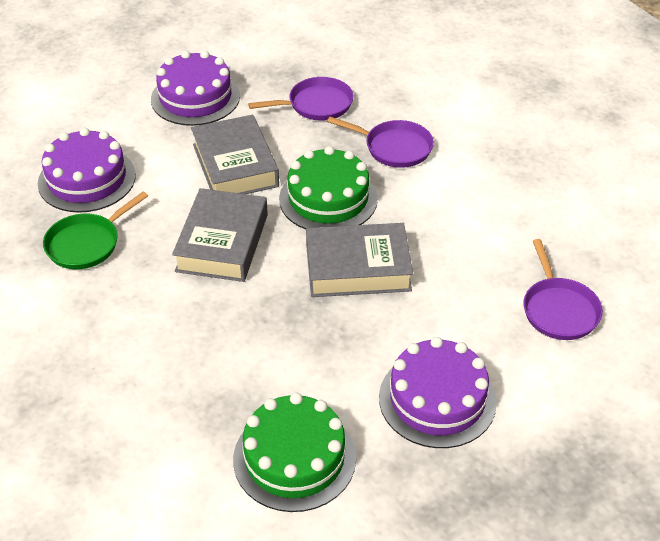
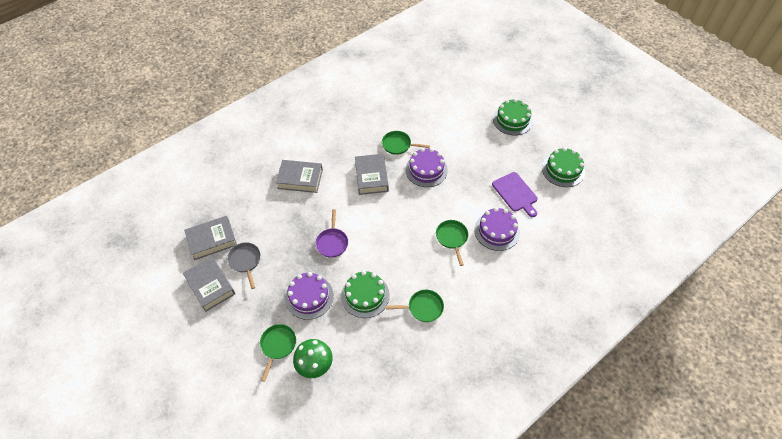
green cake: 2 -> 3
green mushroom: 0 -> 1
green pan: 1 -> 4
grey book: 3 -> 4
grey pan: 0 -> 1
purple cutting board: 0 -> 1
purple pan: 3 -> 1

